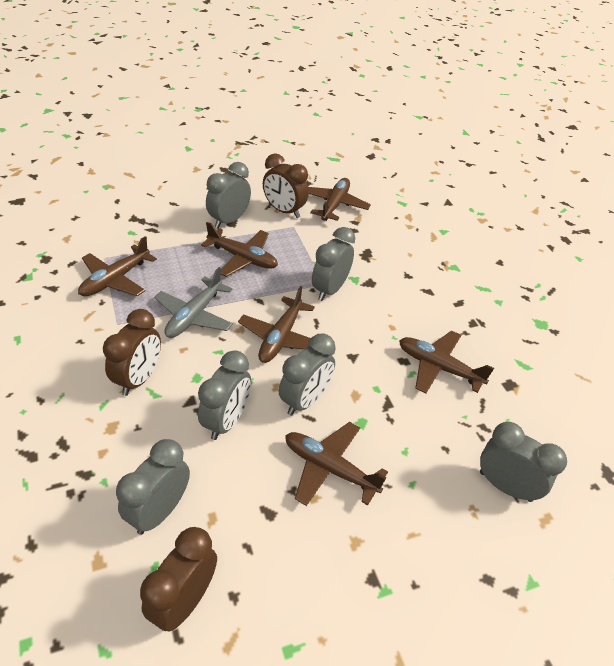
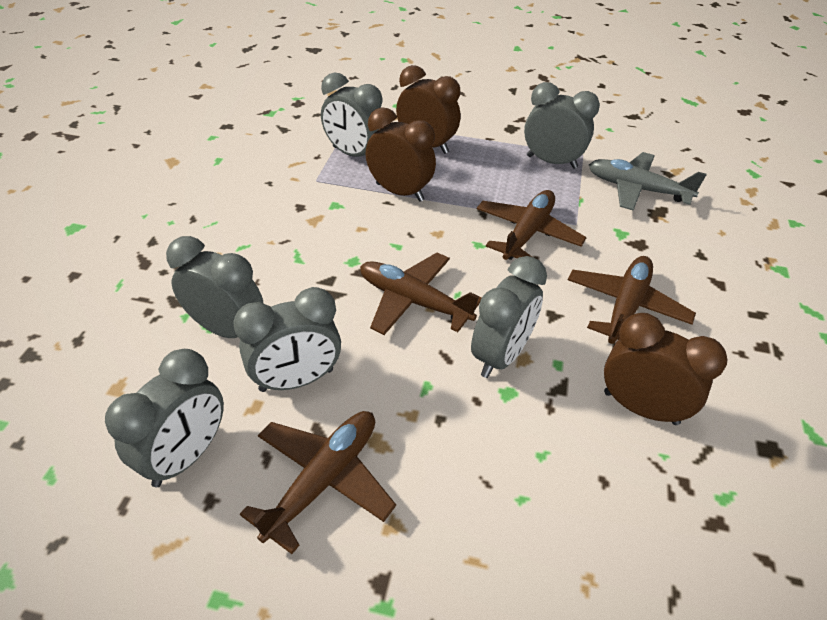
brown plane: 6 -> 4

